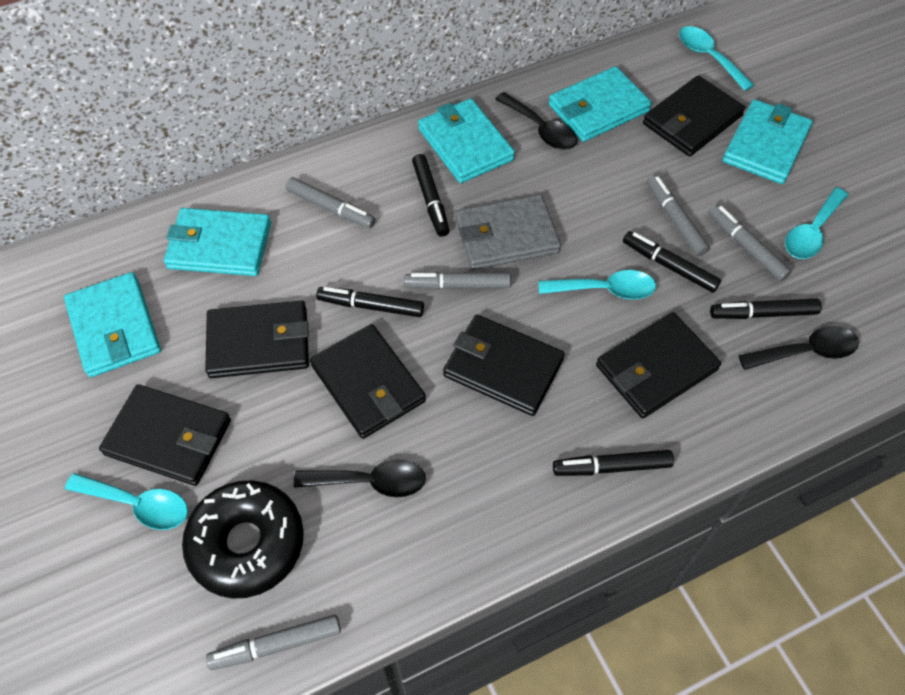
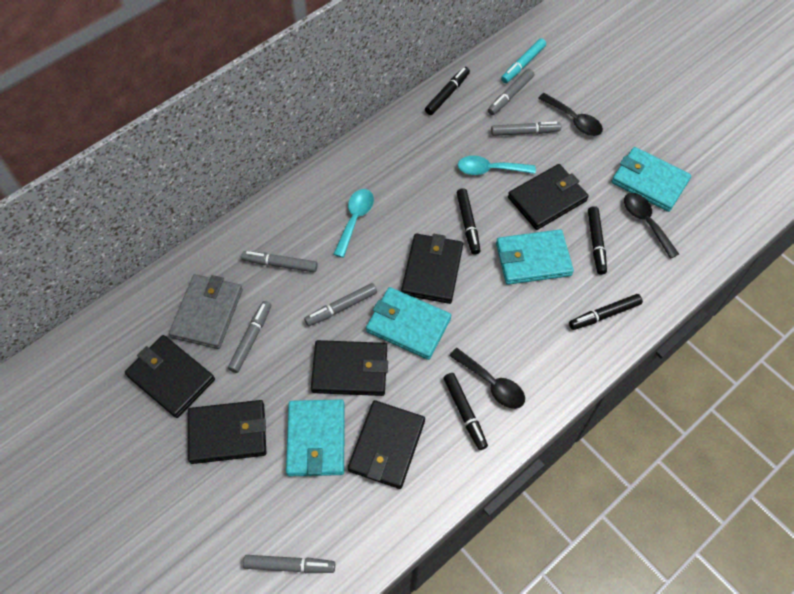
black donut: 1 -> 0
grey marker: 5 -> 6
turquoise marker: 0 -> 1
turquoise spoon: 4 -> 2
turquoise wallet: 5 -> 4

